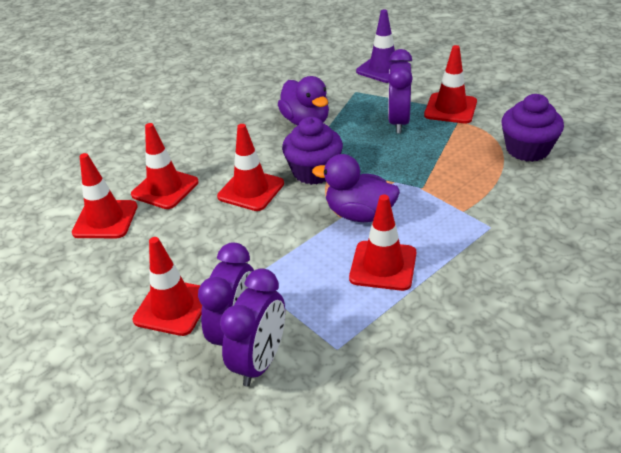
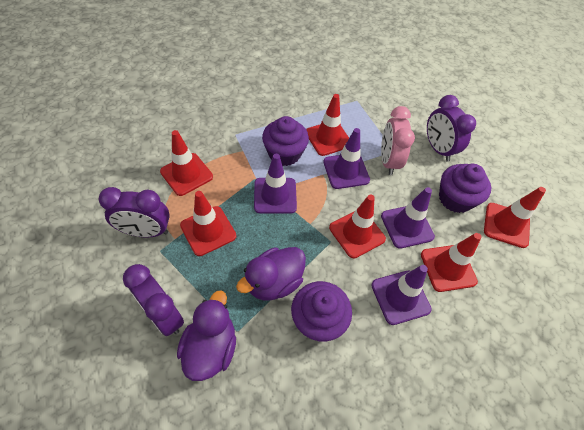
pink clock: 0 -> 1
purple cupcake: 2 -> 3
purple traffic cone: 1 -> 4

